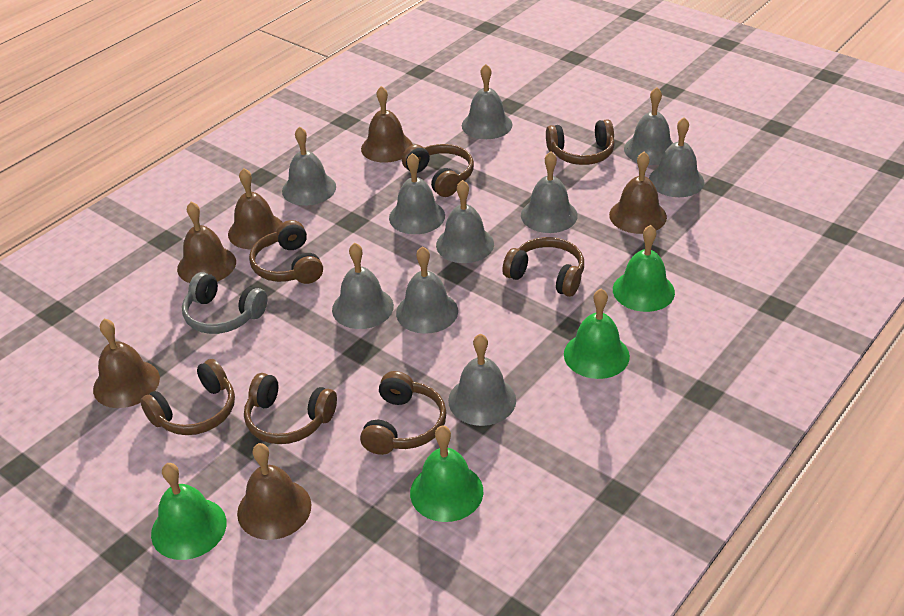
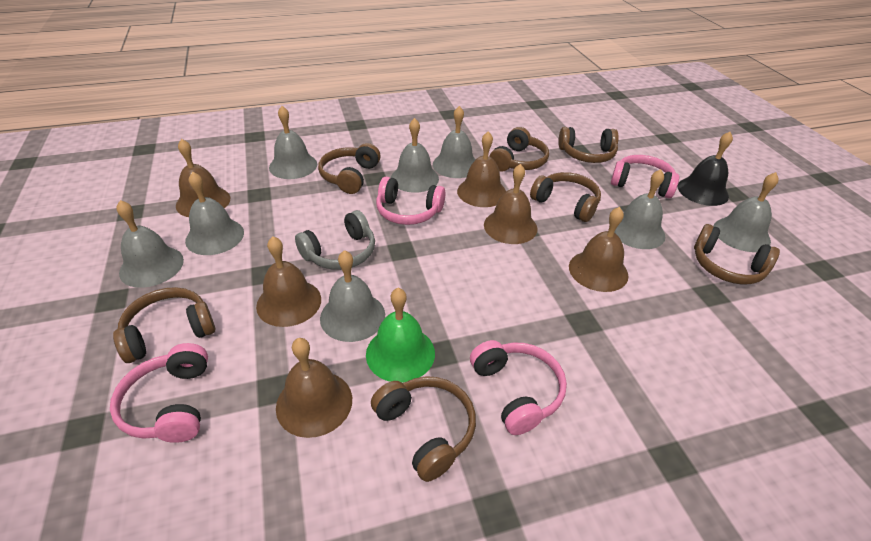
black bell: 0 -> 1
green bell: 4 -> 1
grey bell: 10 -> 8
pink headphones: 0 -> 4

